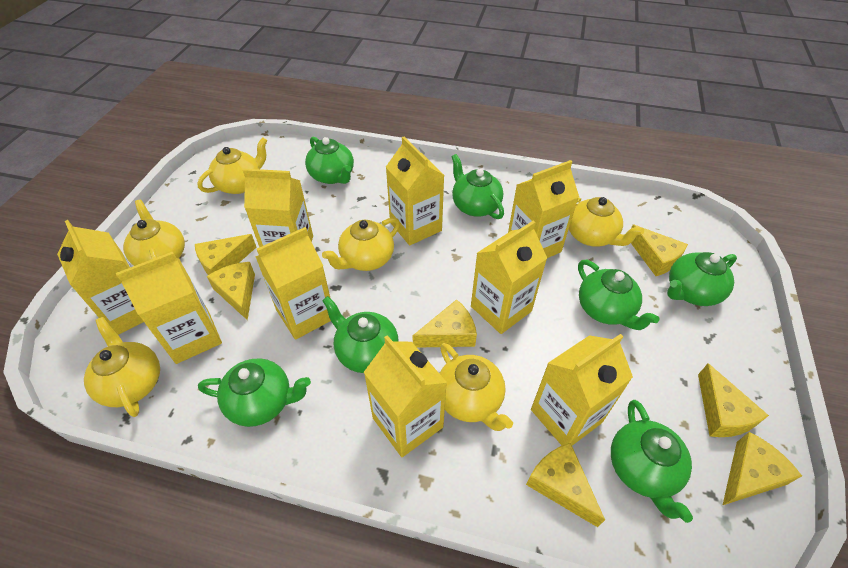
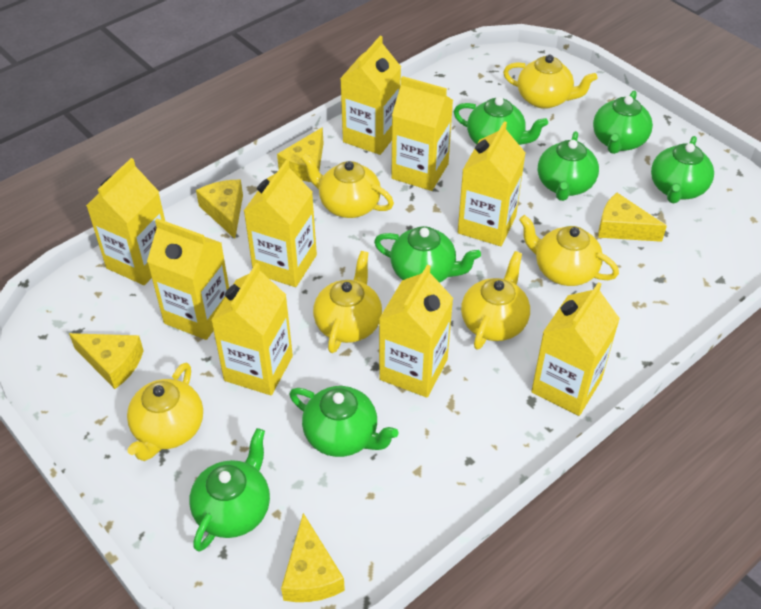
yellow cheese: 7 -> 5

